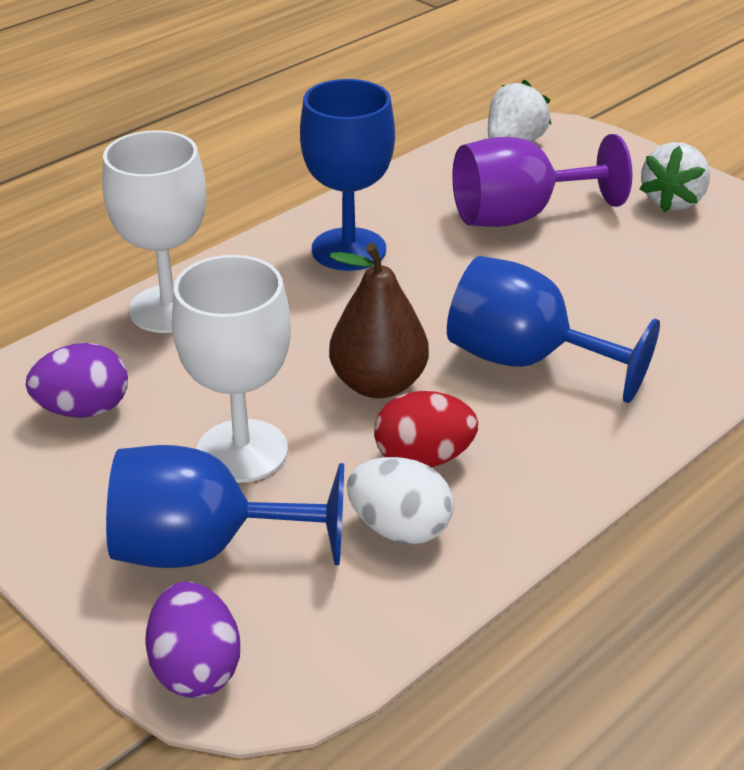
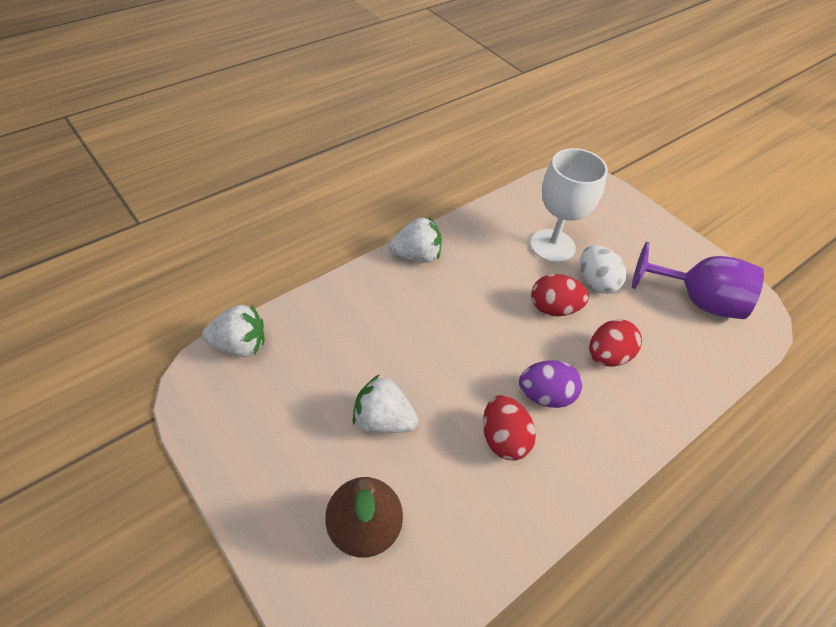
blue goblet: 3 -> 0
purple egg: 2 -> 1
red egg: 1 -> 3
white goblet: 2 -> 1
white strawberry: 2 -> 3

